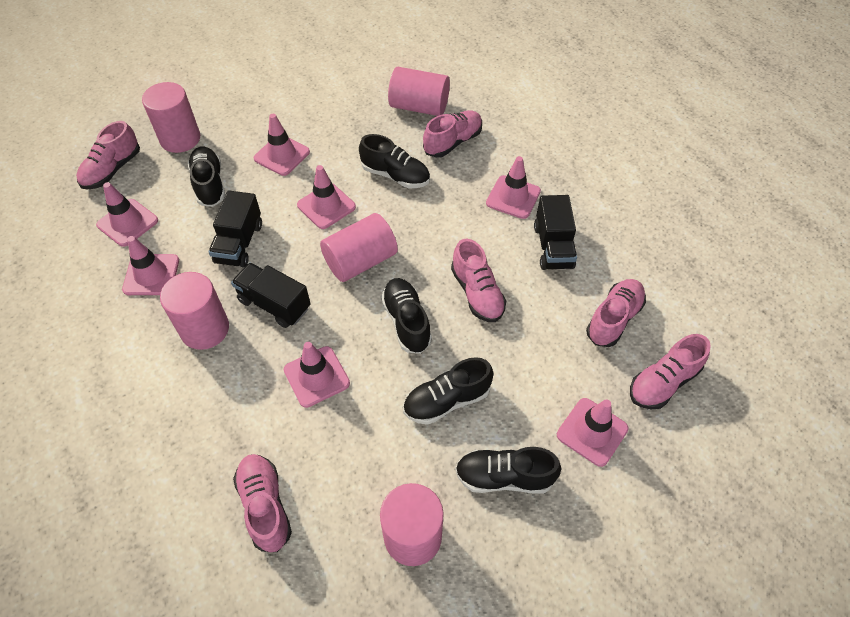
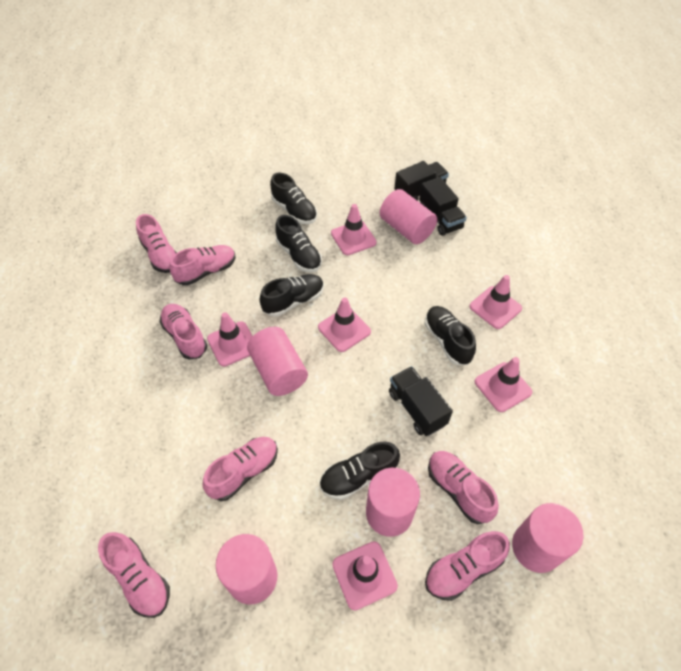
pink shoe: 6 -> 7
pink traffic cone: 7 -> 6

